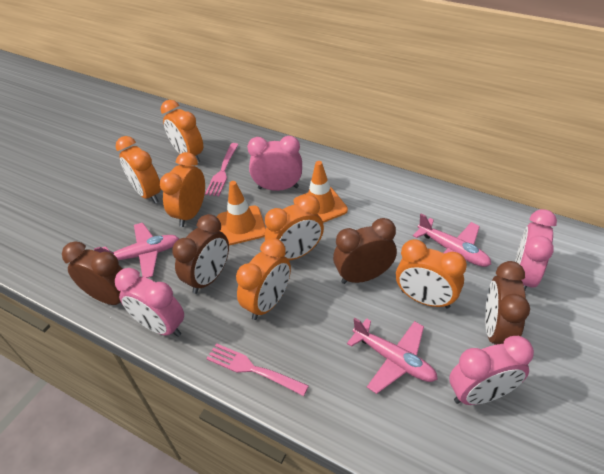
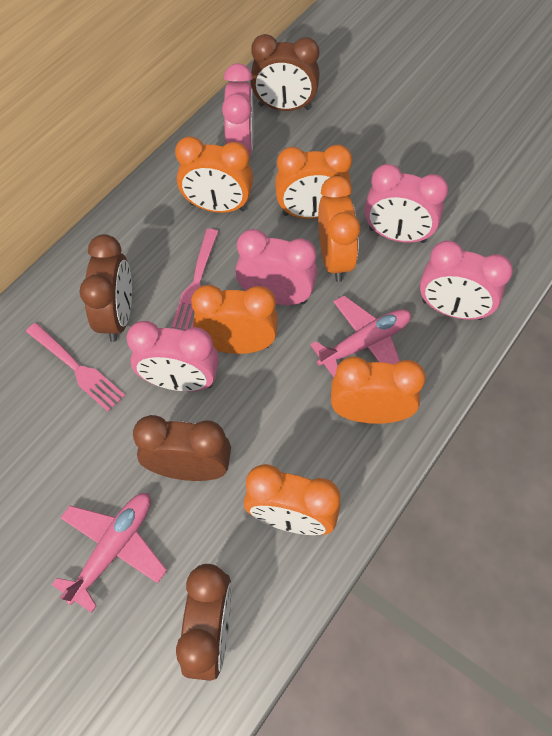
orange traffic cone: 2 -> 0
pink clock: 4 -> 5
pink plane: 3 -> 2

